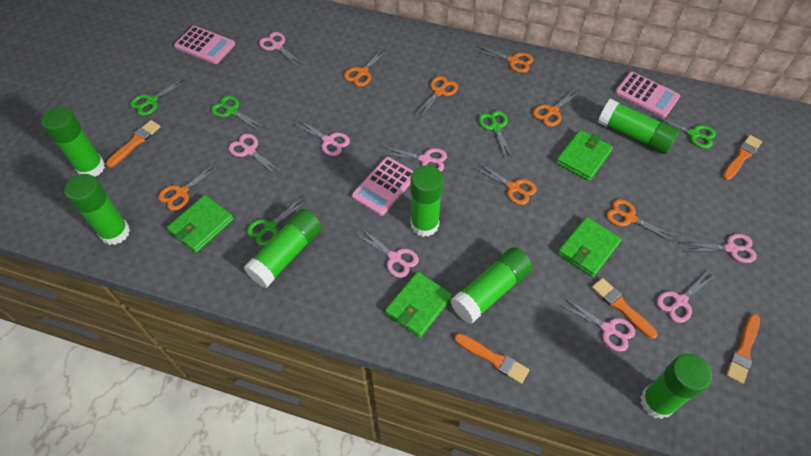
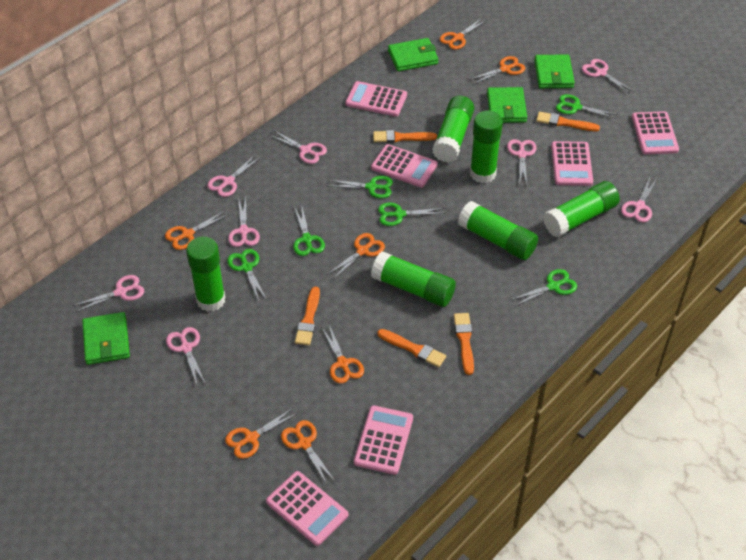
green glue stick: 7 -> 6
green scissors: 5 -> 6
pink calculator: 3 -> 6

